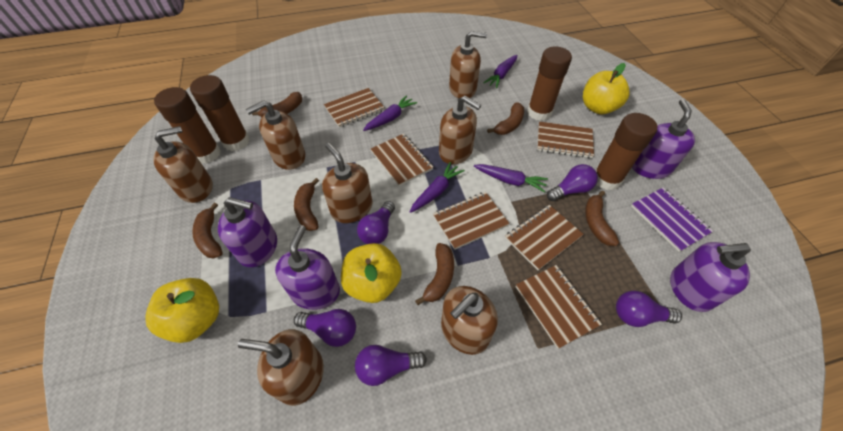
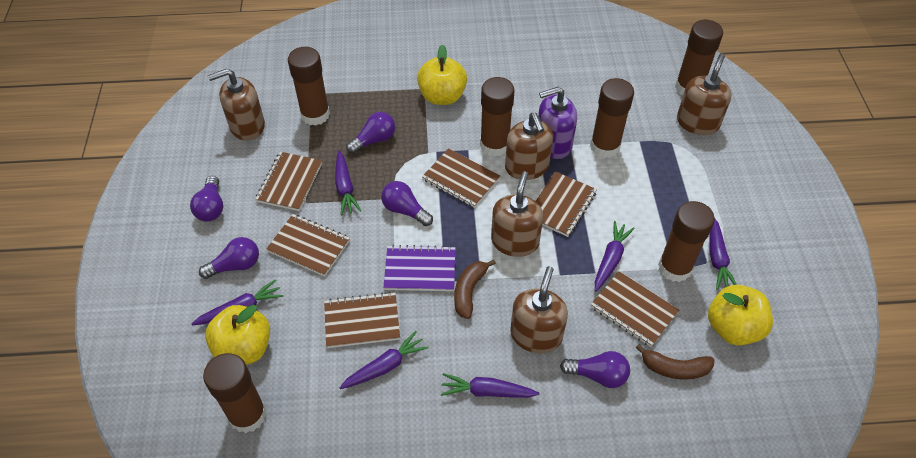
brown banana: 6 -> 2
brown glue stick: 4 -> 6
brown soap dispenser: 7 -> 5
purple carrot: 4 -> 6
purple soap dispenser: 4 -> 1

